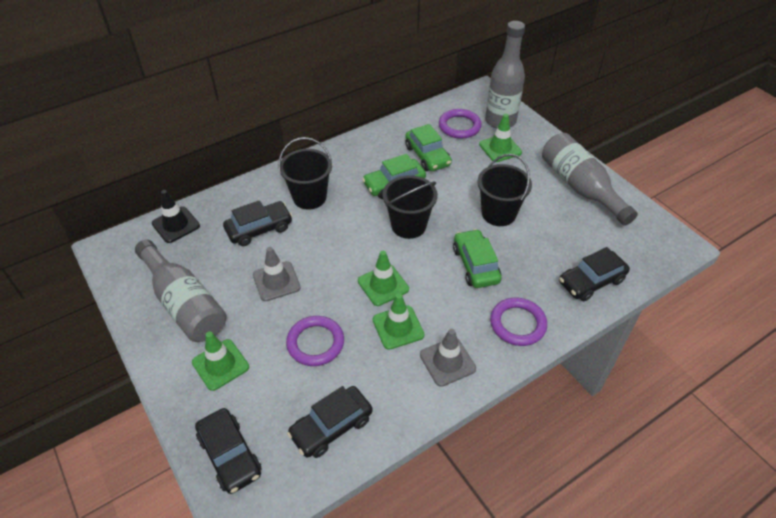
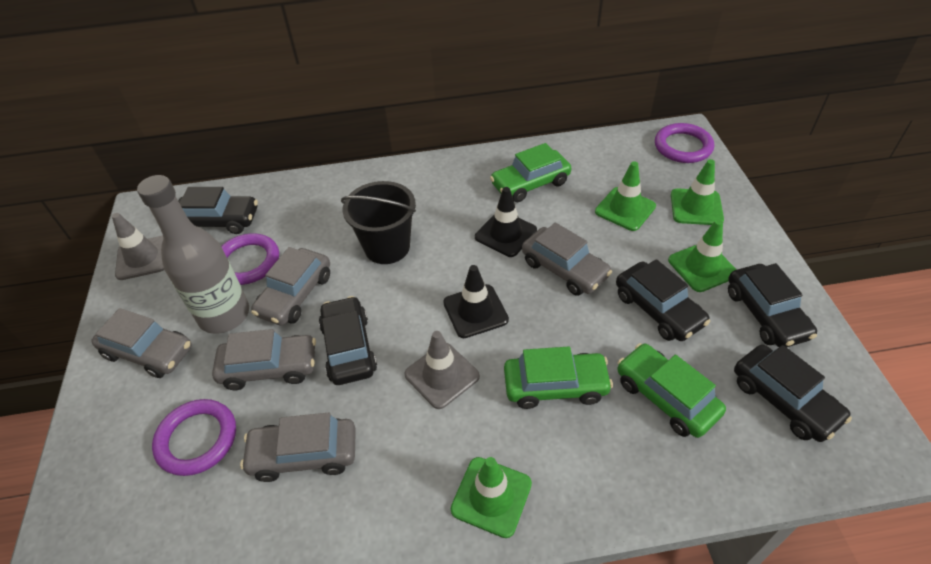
black bucket: 3 -> 1
black car: 4 -> 5
black traffic cone: 1 -> 2
grey bottle: 3 -> 1
grey car: 0 -> 5

